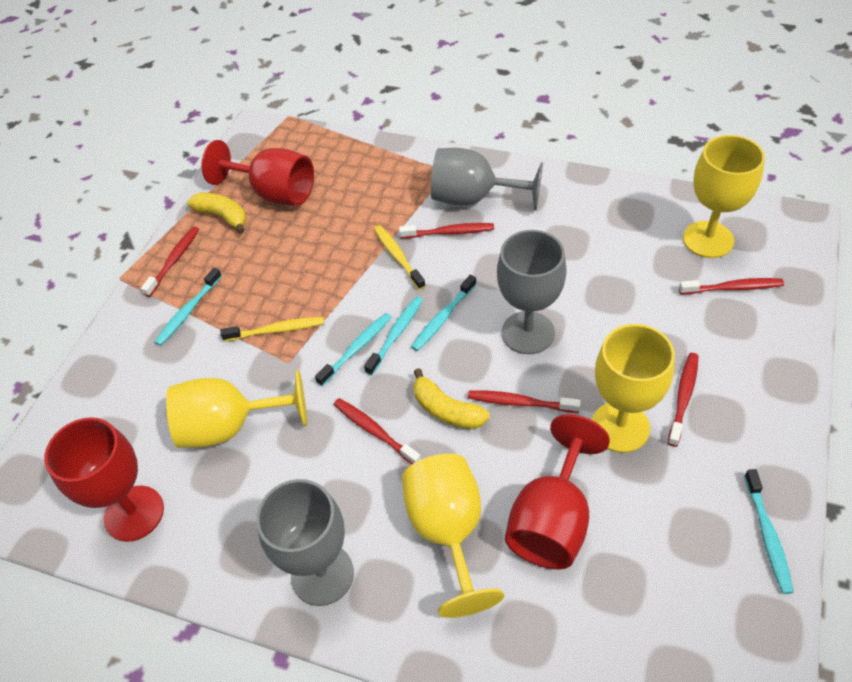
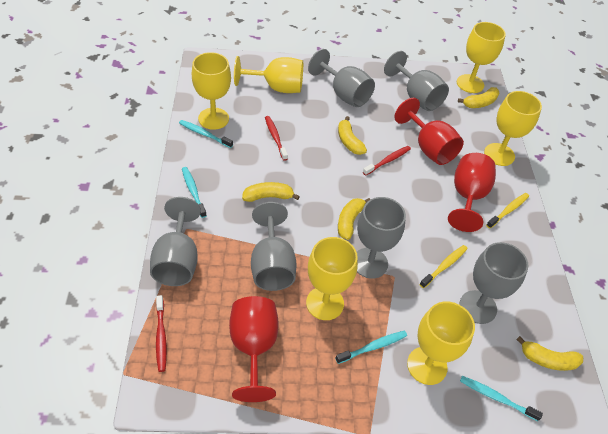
grey goblet: 3 -> 6
red toothbrush: 6 -> 3
turquoise toothbrush: 5 -> 4
yellow banana: 2 -> 5
yellow goblet: 4 -> 6

